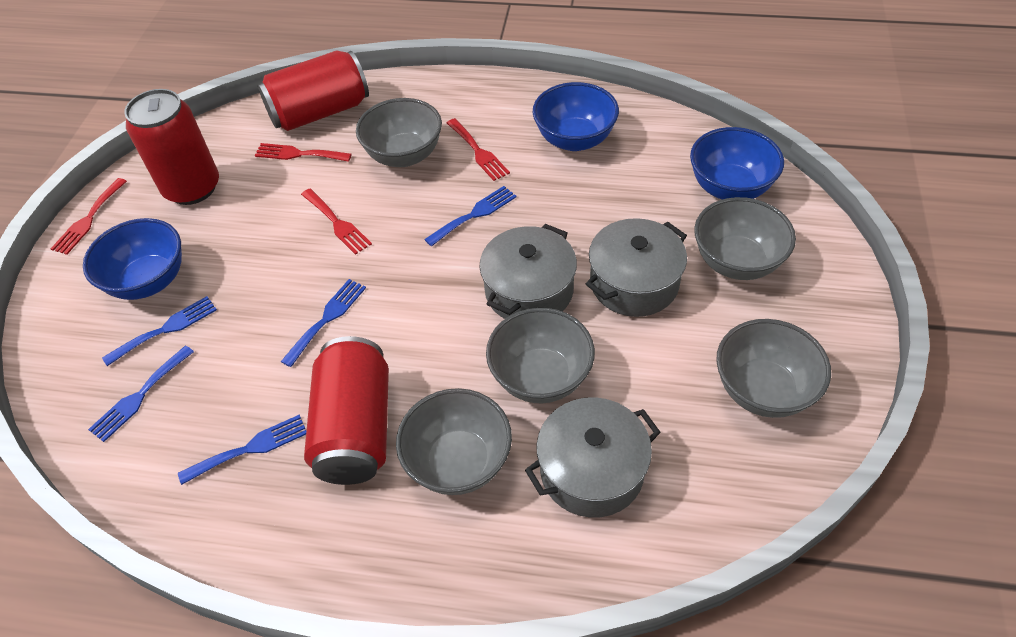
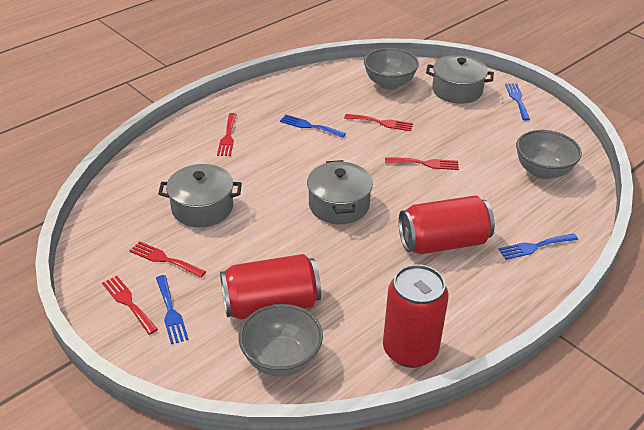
blue bowl: 3 -> 0
blue fork: 5 -> 4
grey bowl: 5 -> 3
red fork: 4 -> 5

